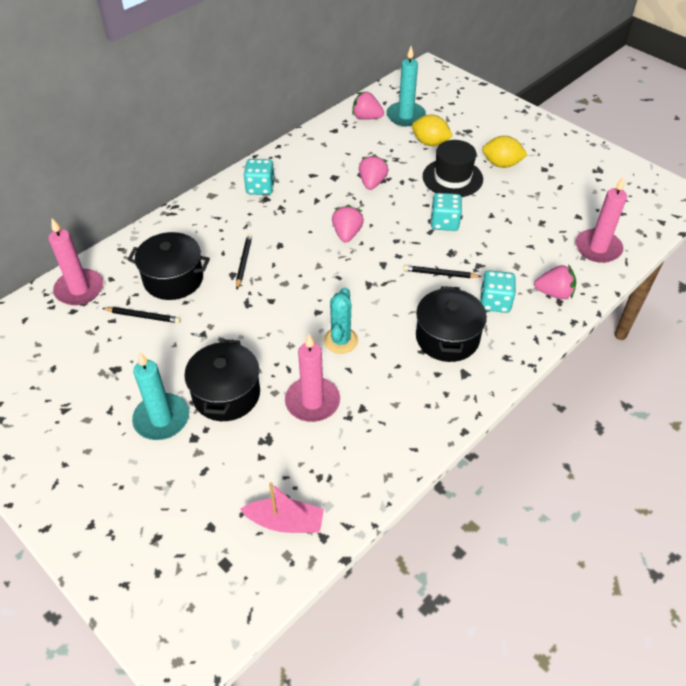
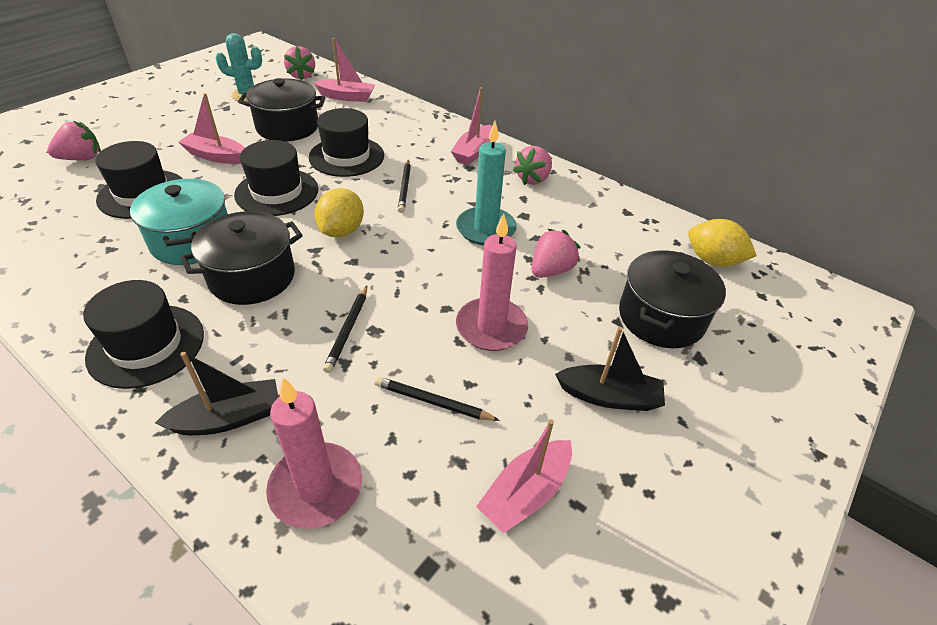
black boat: 0 -> 2
black hat: 1 -> 4
pink boat: 1 -> 4
pink candle: 3 -> 2
turquoise candle: 2 -> 1
turquoise dice: 3 -> 0
turquoise pot: 0 -> 1

